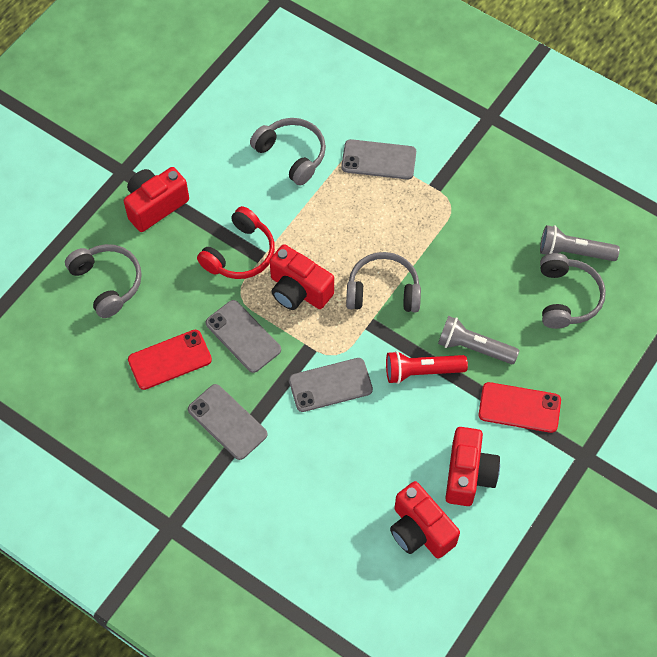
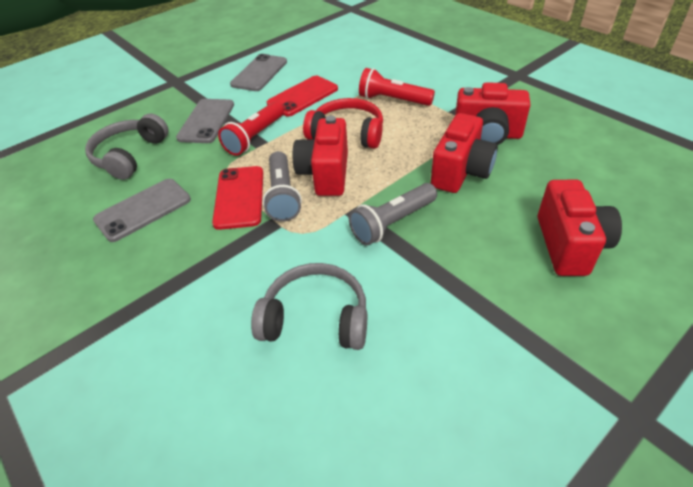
grey headphones: 4 -> 2
grey phone: 4 -> 3
red flashlight: 1 -> 2

